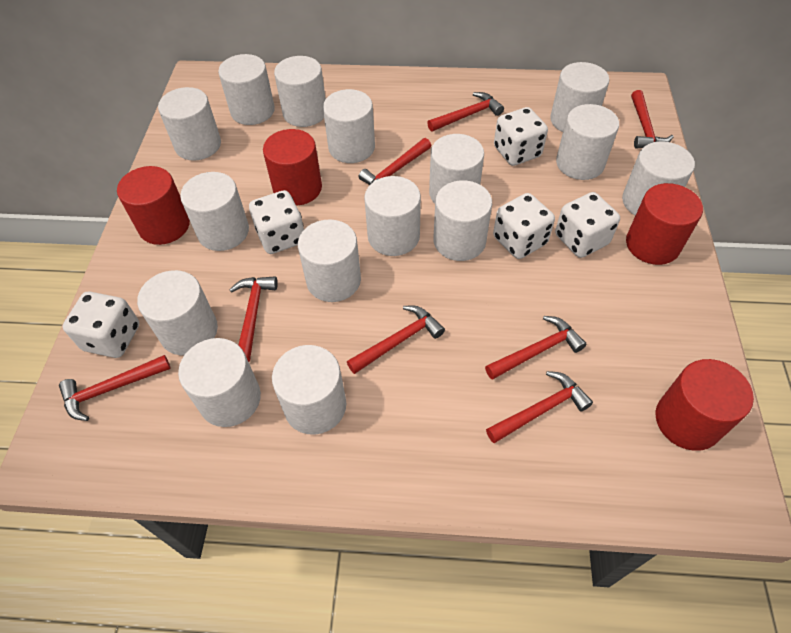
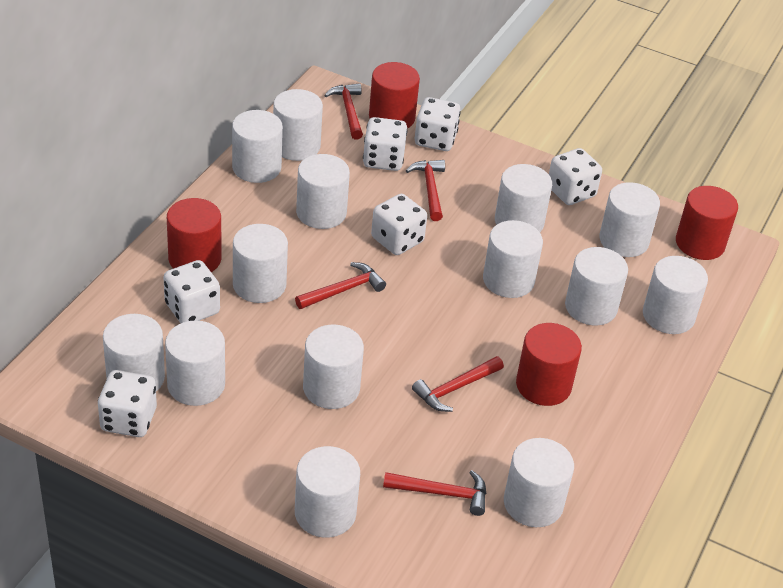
red hammer: 8 -> 5
white cylinder: 15 -> 14
white dice: 5 -> 6

